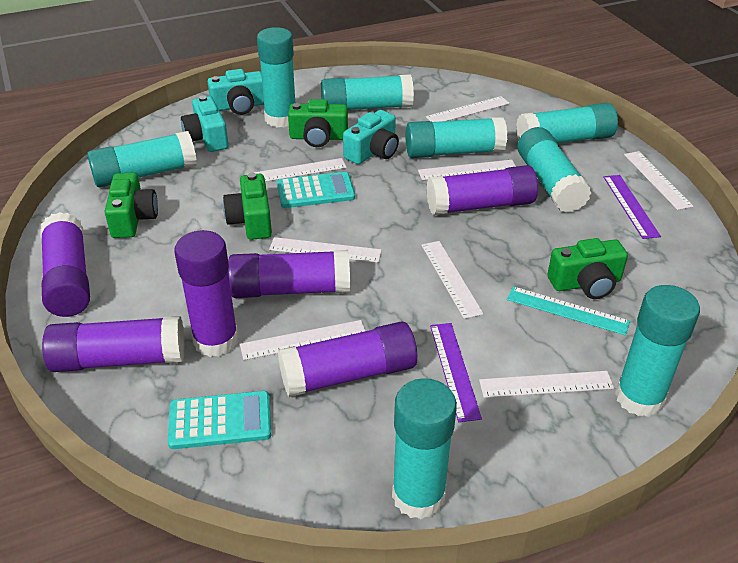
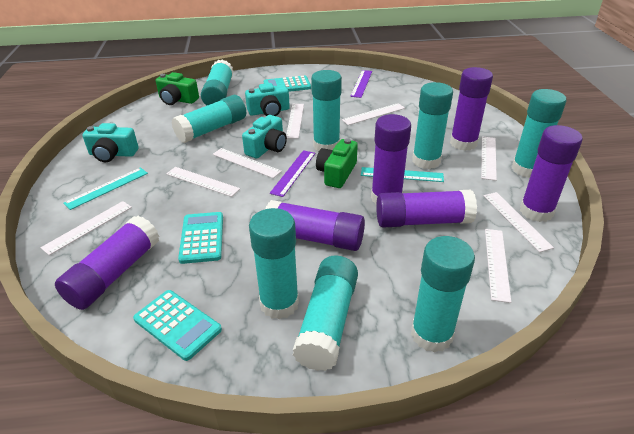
green camera: 4 -> 2
turquoise calculator: 2 -> 3
turquoise ruler: 1 -> 2

